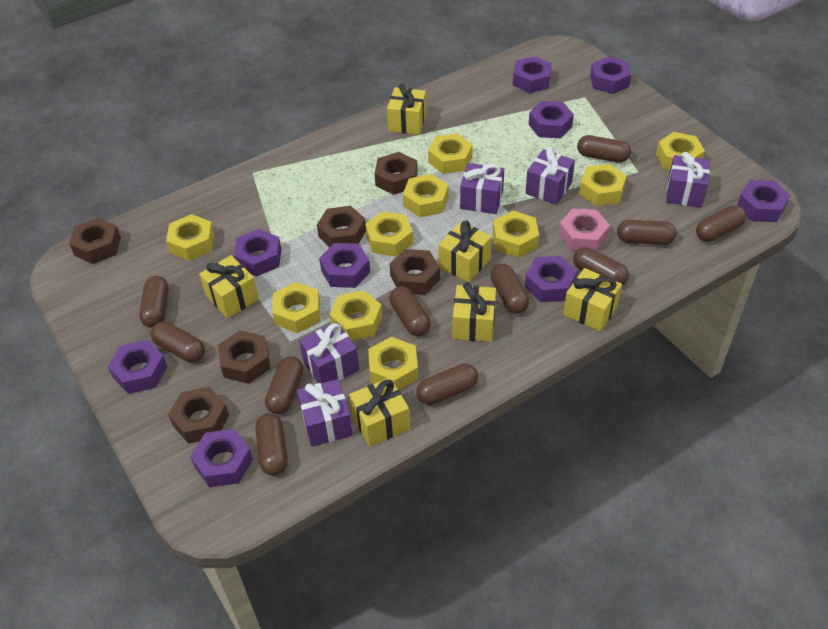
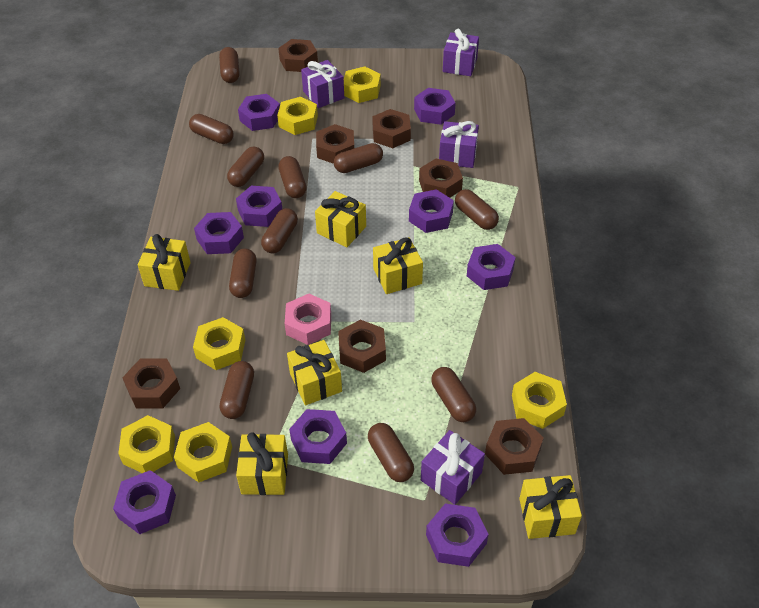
brown nut: 6 -> 7
purple gift: 5 -> 4
yellow nut: 10 -> 6

